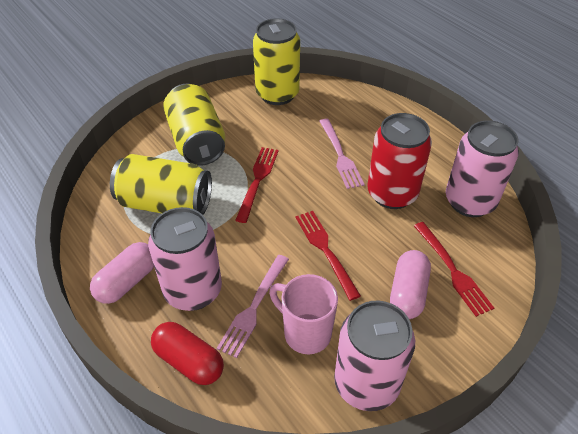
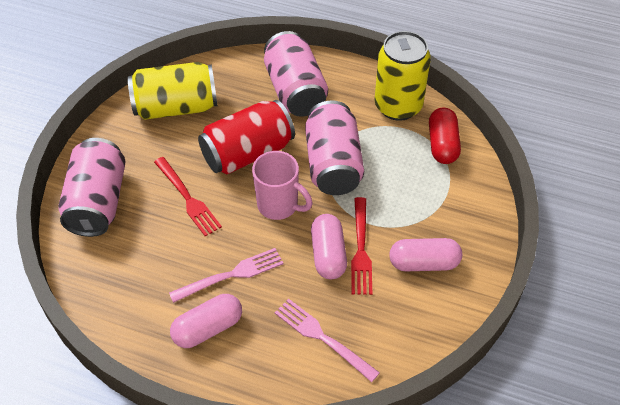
pink capsule: 2 -> 3
red fork: 3 -> 2
yellow can: 3 -> 2

